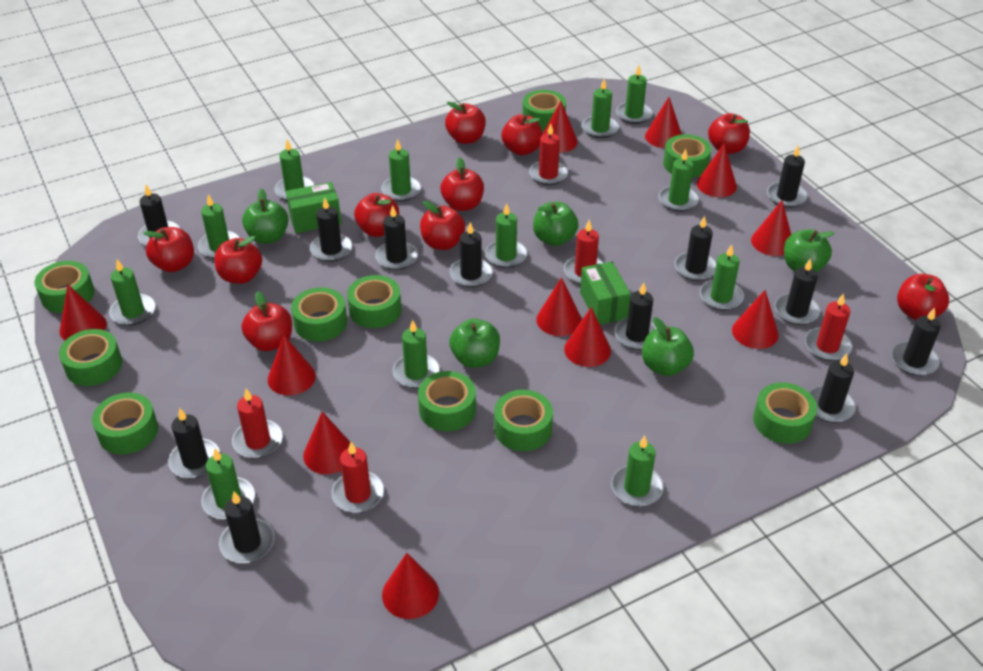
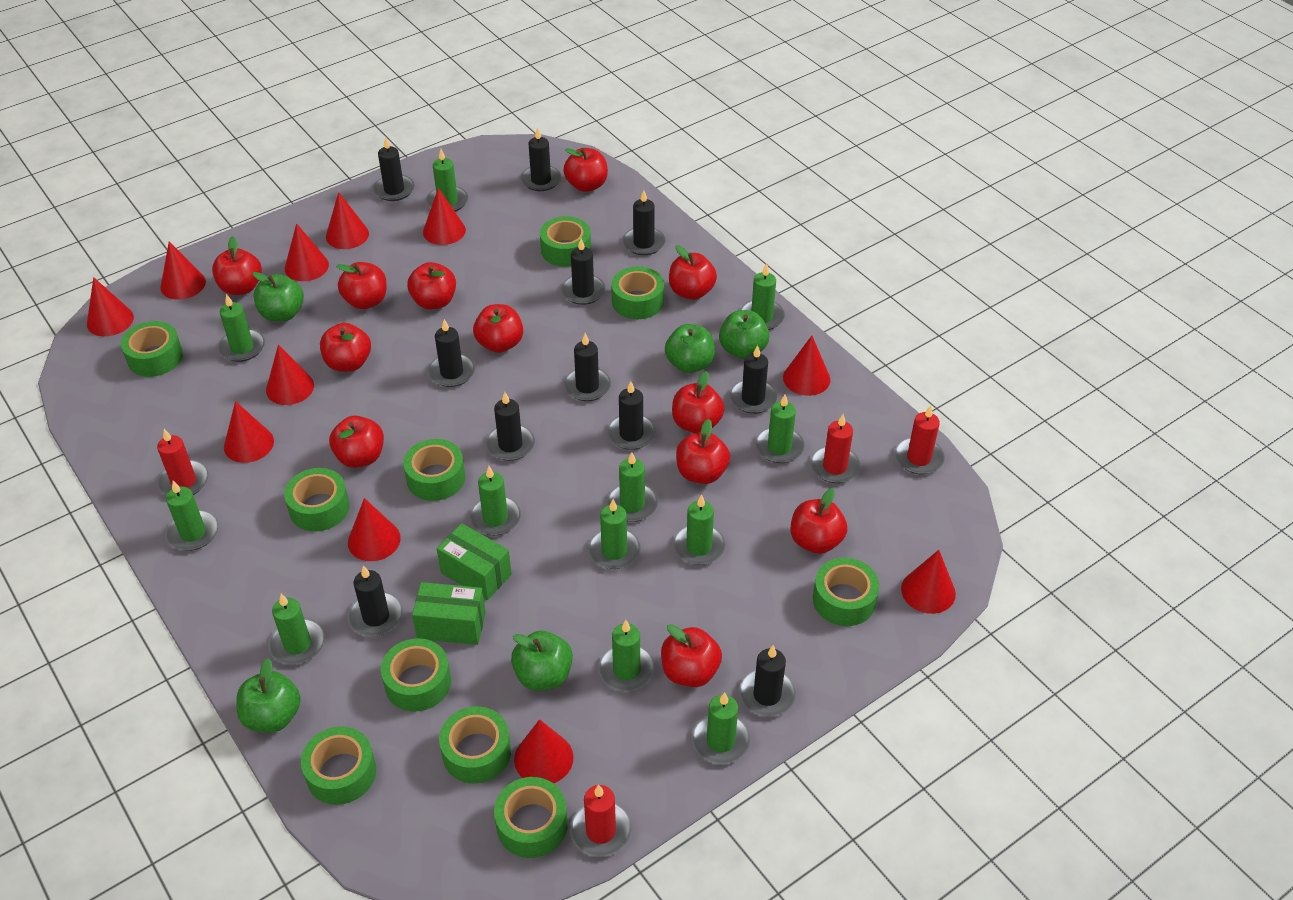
black candle: 12 -> 11
red apple: 10 -> 12
red candle: 5 -> 4

